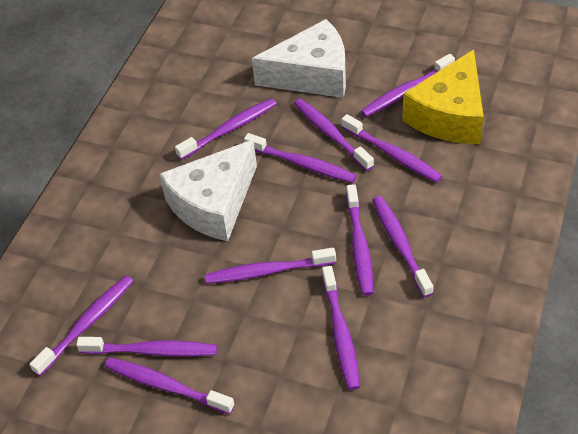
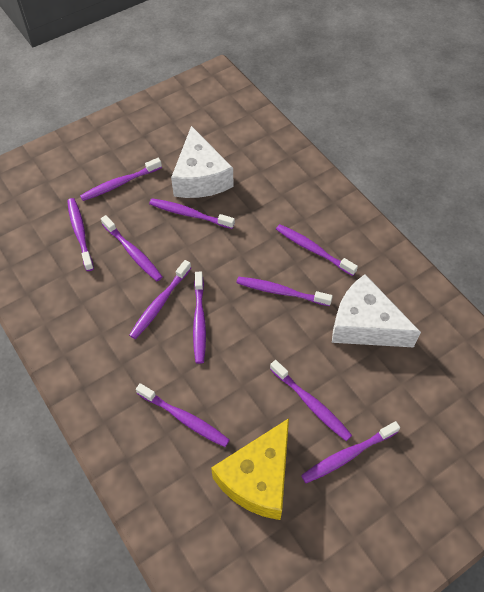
purple toothbrush: 12 -> 11

